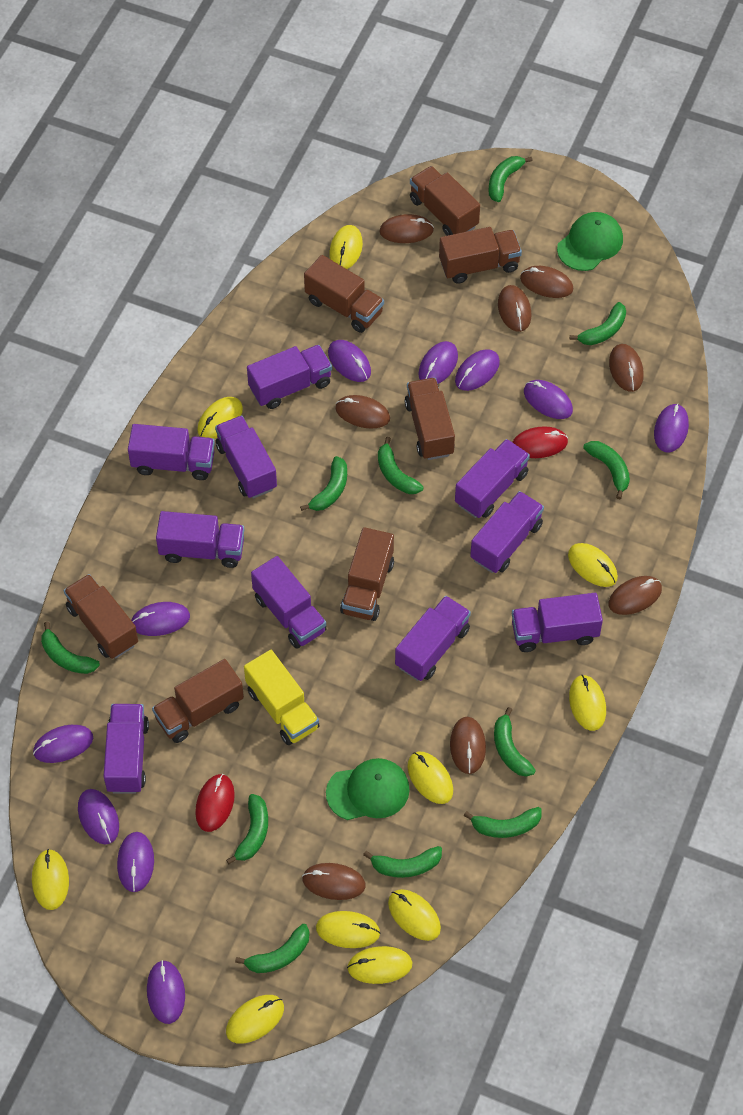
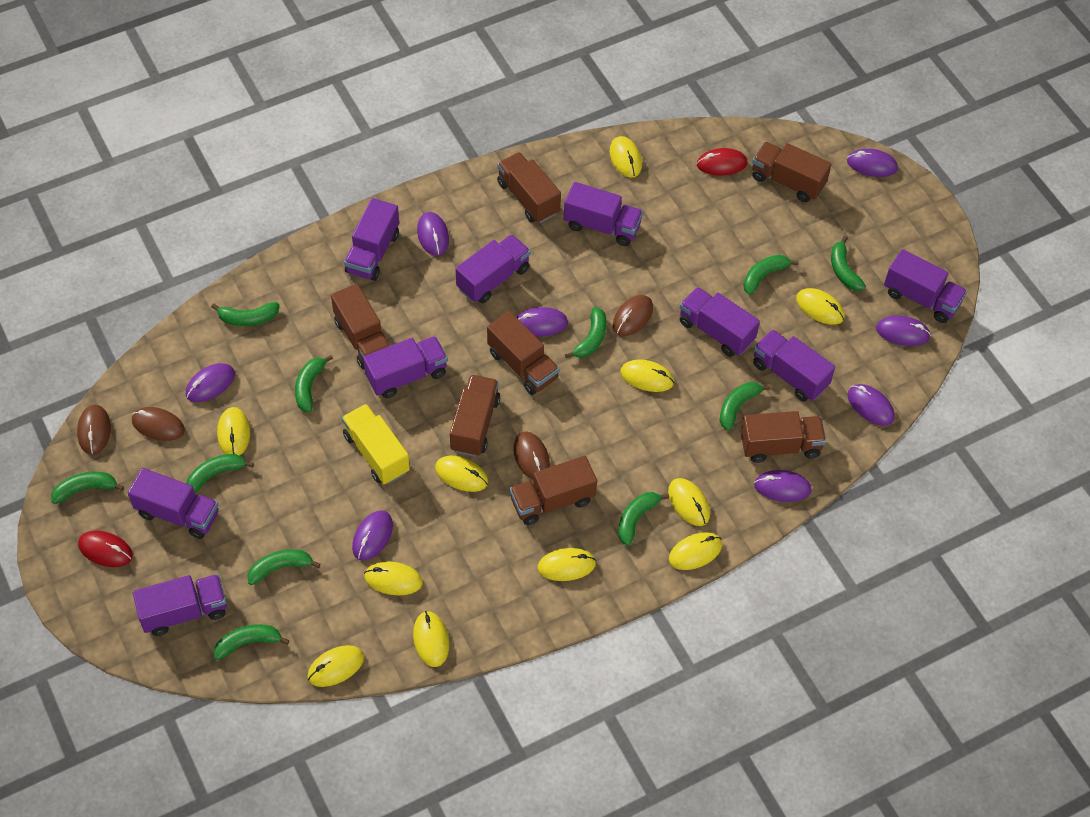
brown mouse: 8 -> 4
green cap: 2 -> 0
purple mouse: 10 -> 8
purple truck: 10 -> 9
yellow mouse: 10 -> 11

